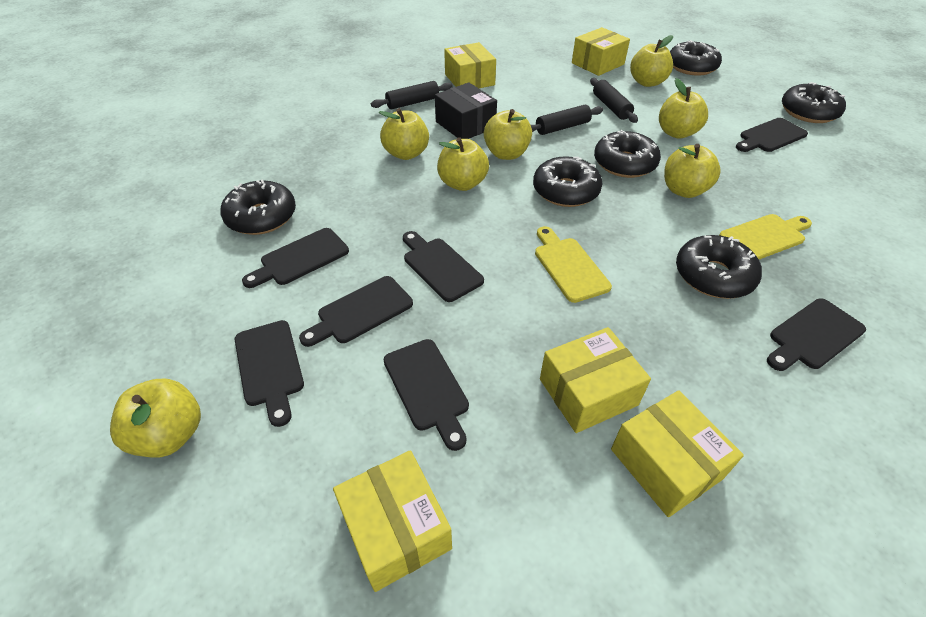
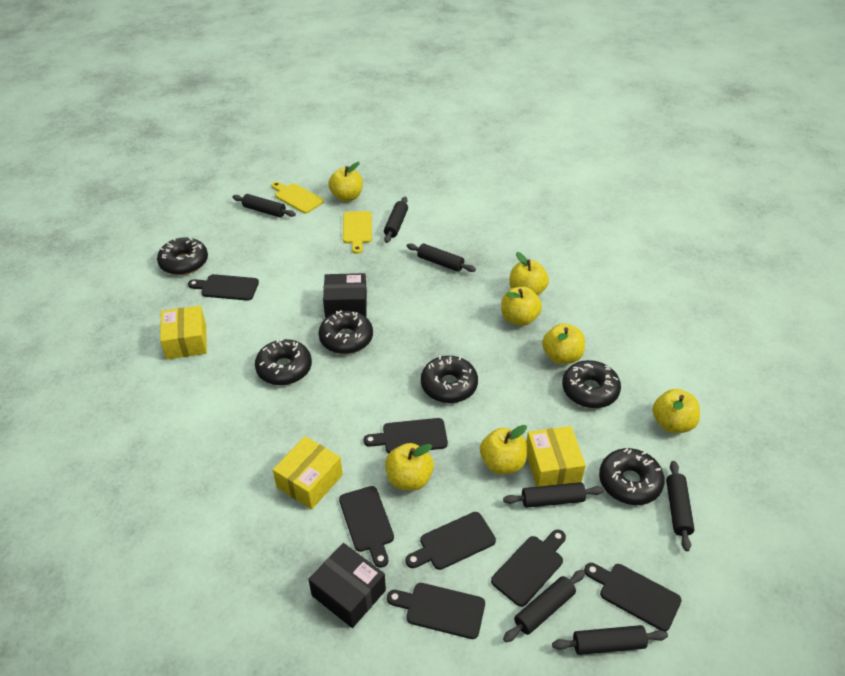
black box: 1 -> 2
black rolling pin: 3 -> 7
yellow box: 5 -> 3

